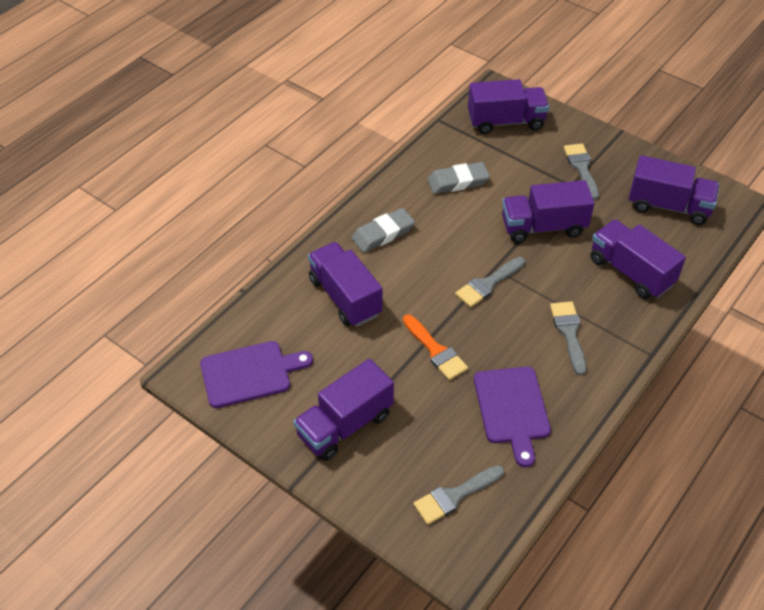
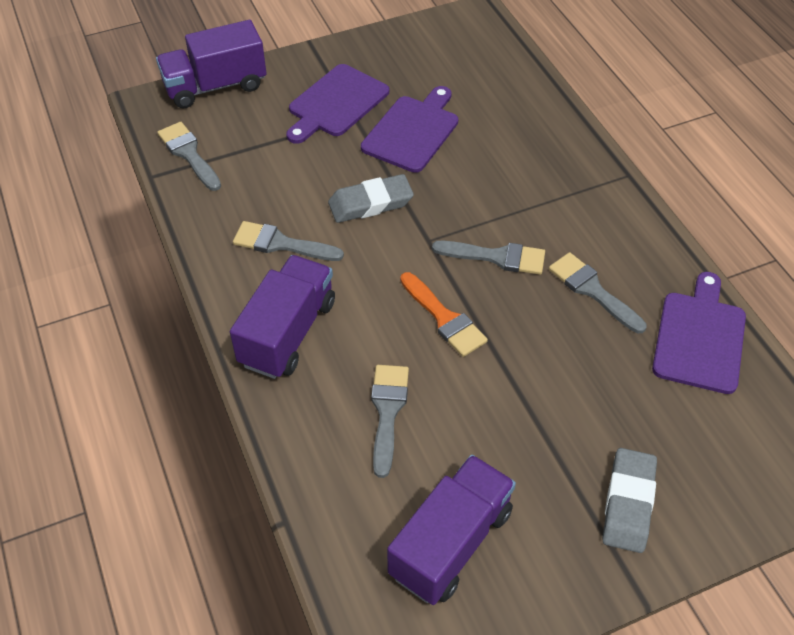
grey brush: 4 -> 5
purple cutting board: 2 -> 3
purple truck: 6 -> 3

